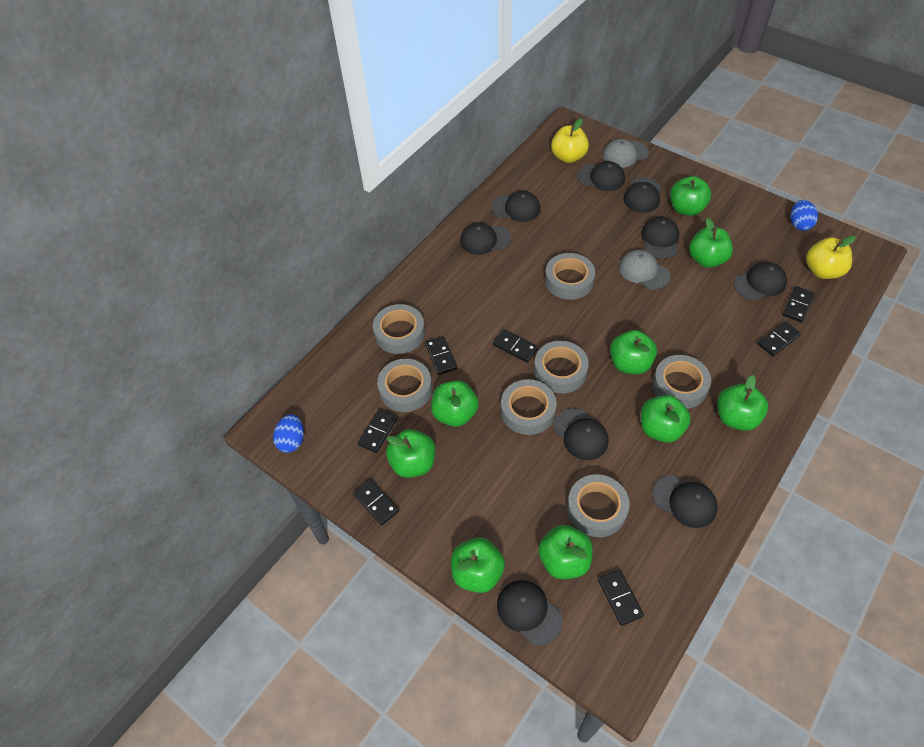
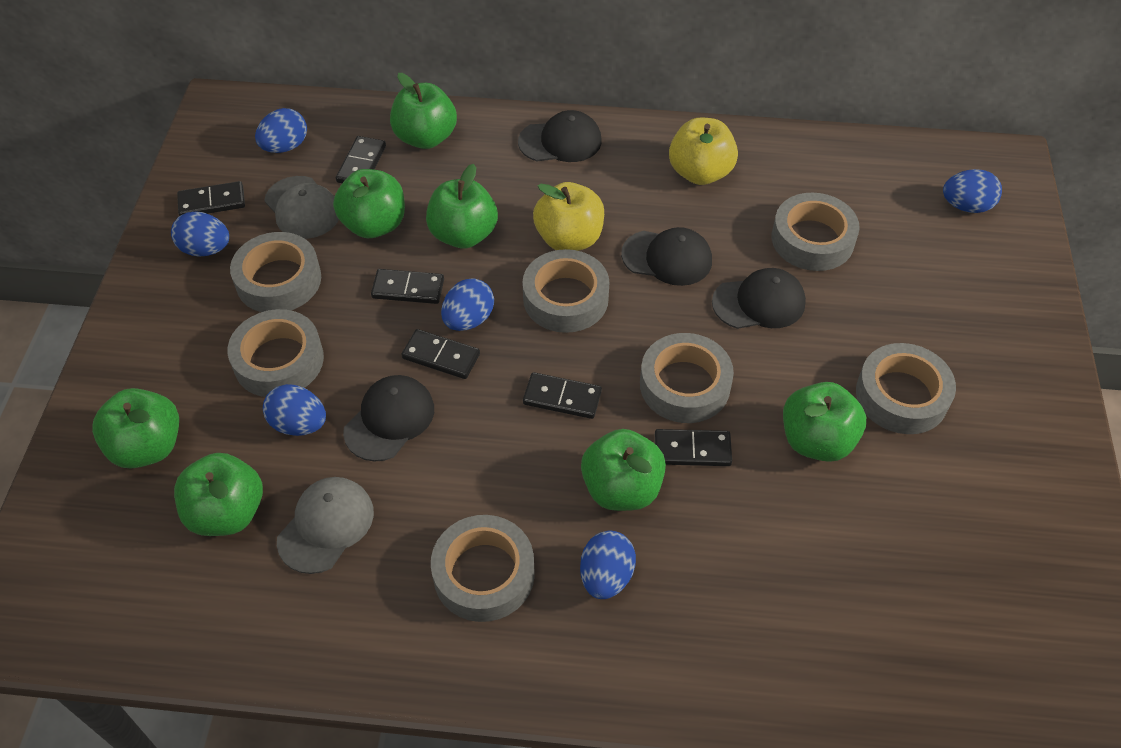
black cap: 9 -> 4
black domino: 7 -> 6
blue egg: 2 -> 6
green apple: 9 -> 7

